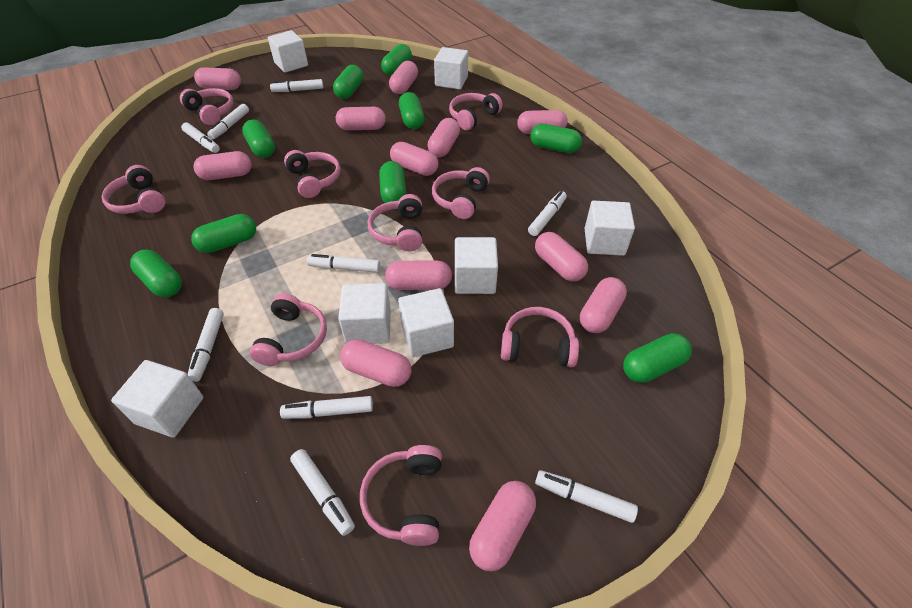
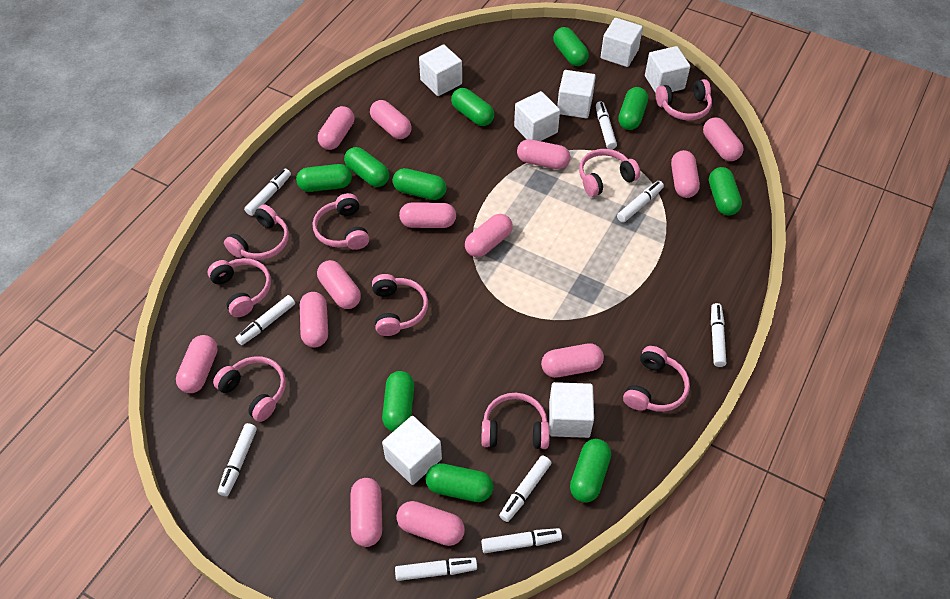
green capsule: 9 -> 10
pink capsule: 12 -> 13

